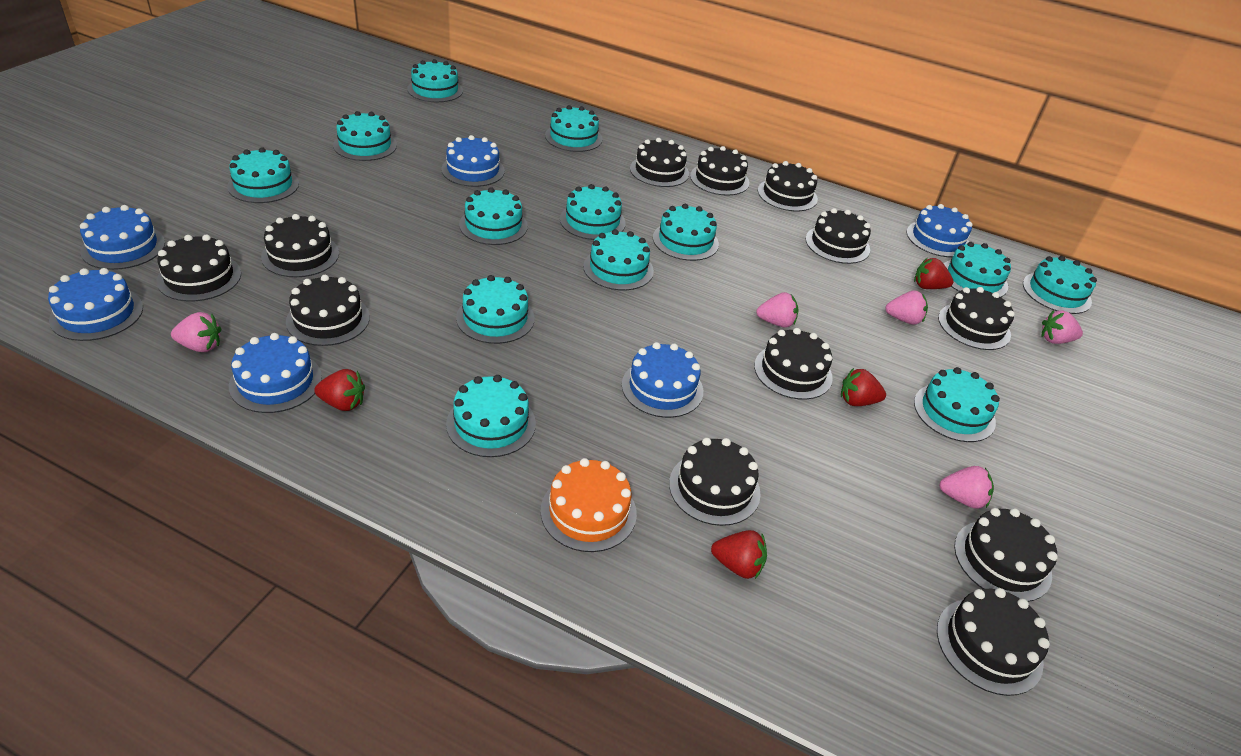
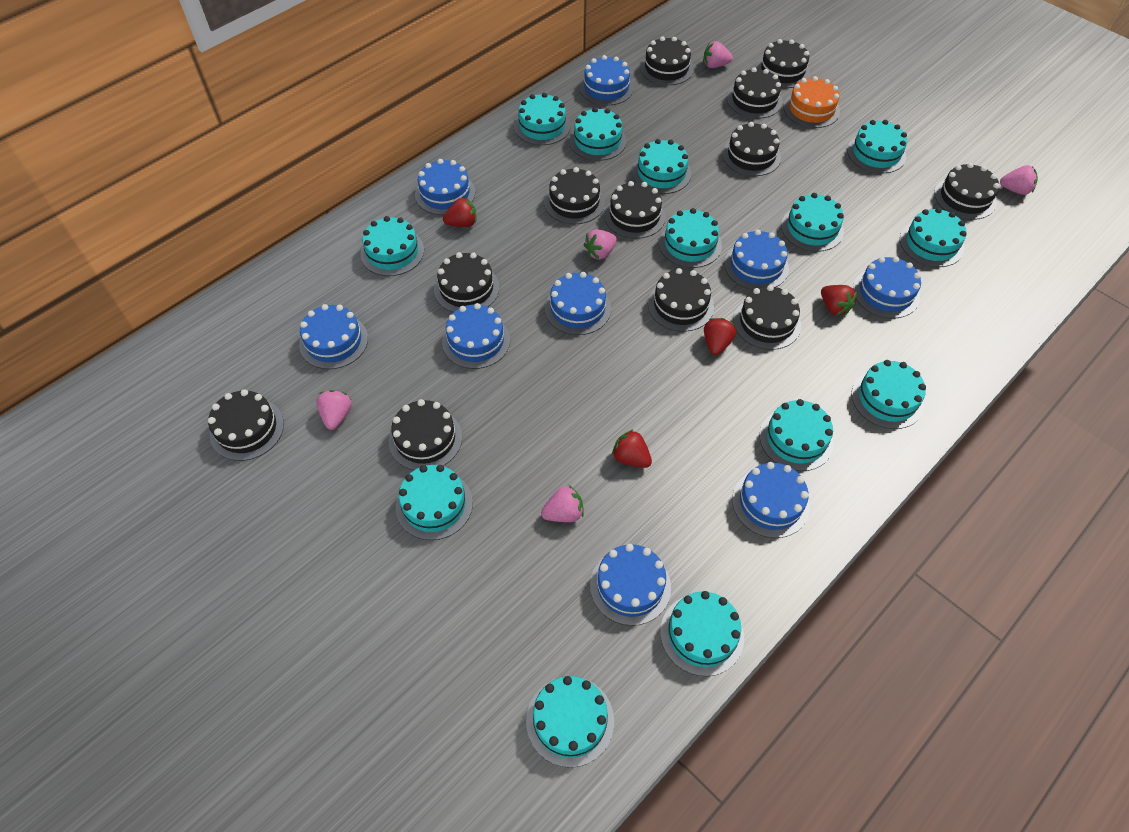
blue cake: 6 -> 9

